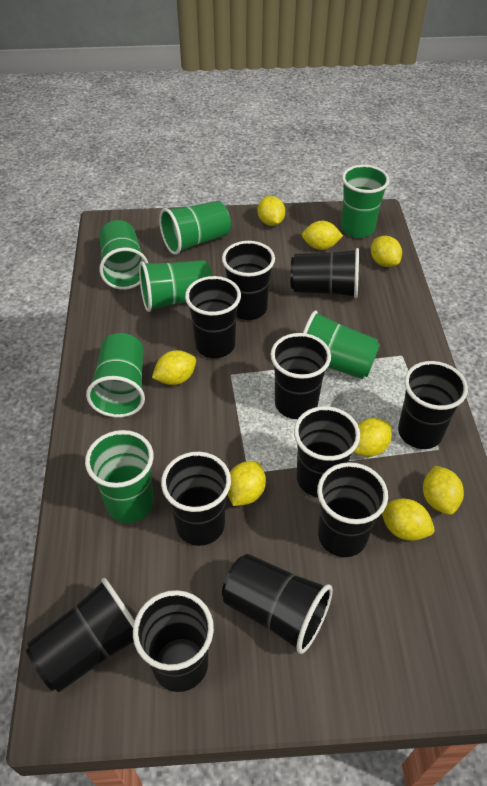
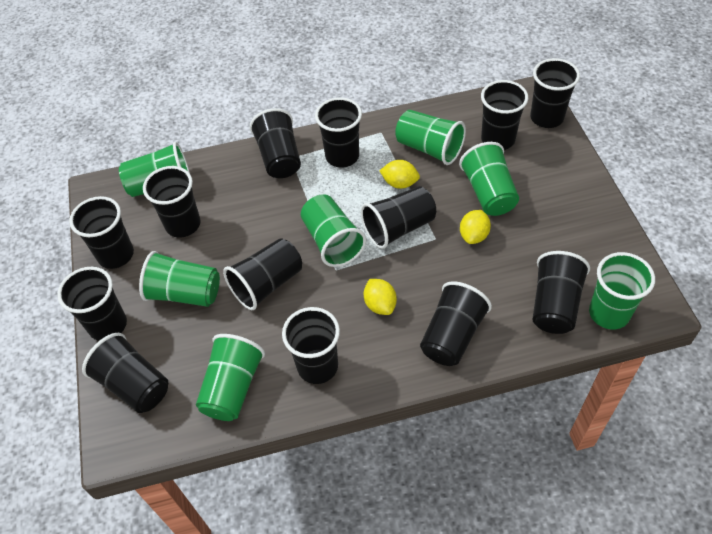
black cup: 11 -> 13
yellow lemon: 8 -> 3

